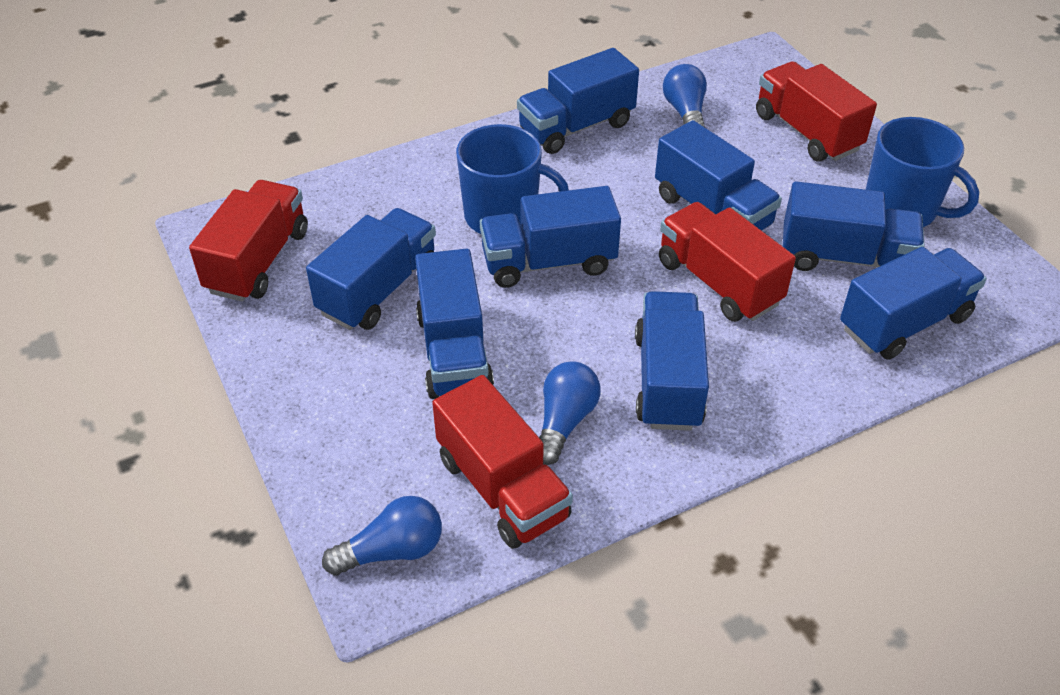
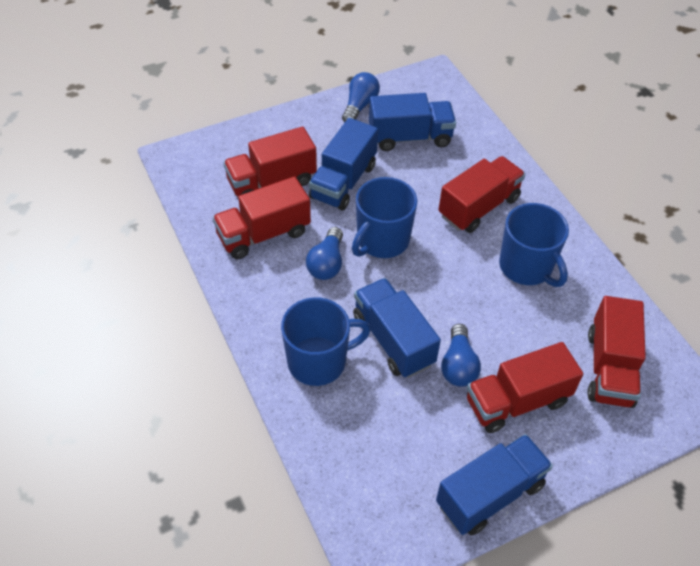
blue mug: 2 -> 3
blue truck: 8 -> 4
red truck: 4 -> 5

